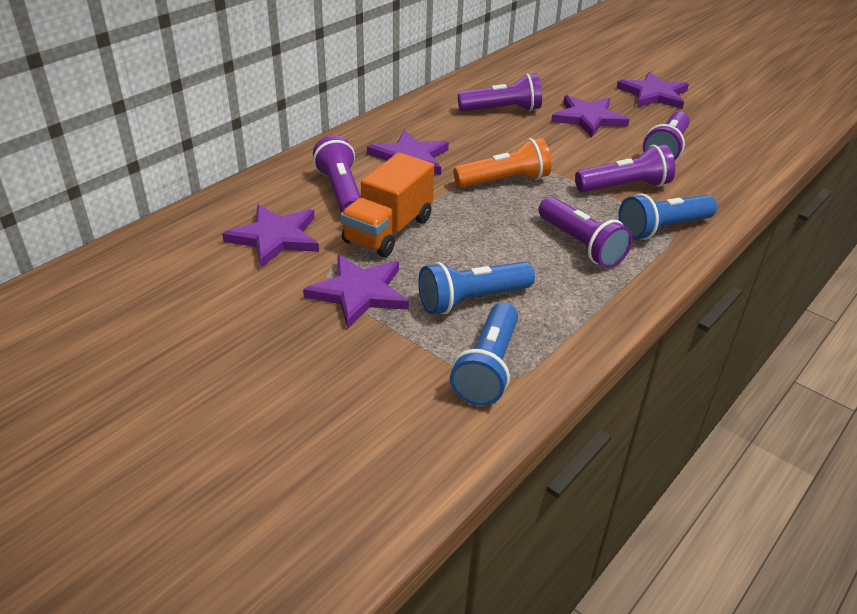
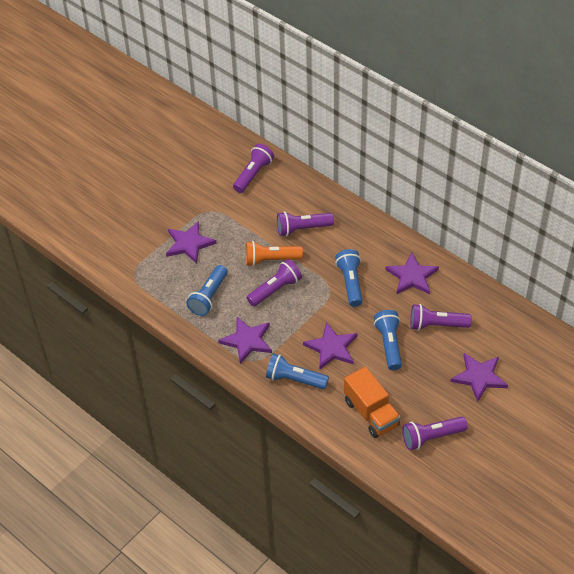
blue flashlight: 3 -> 4

